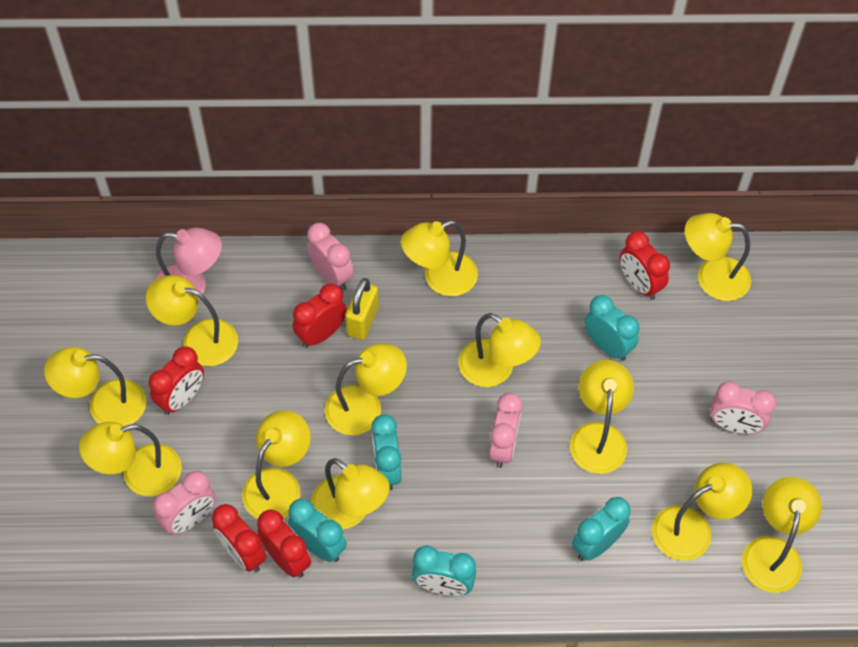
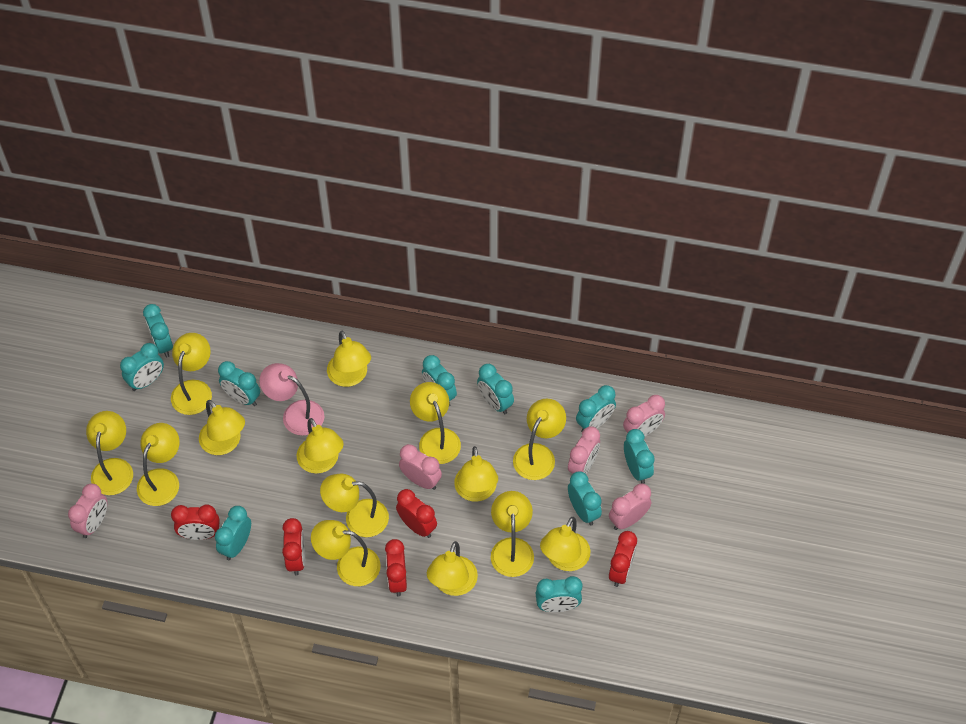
pink clock: 4 -> 5
turquoise clock: 5 -> 10
yellow lamp: 12 -> 14
yellow padlock: 1 -> 0

